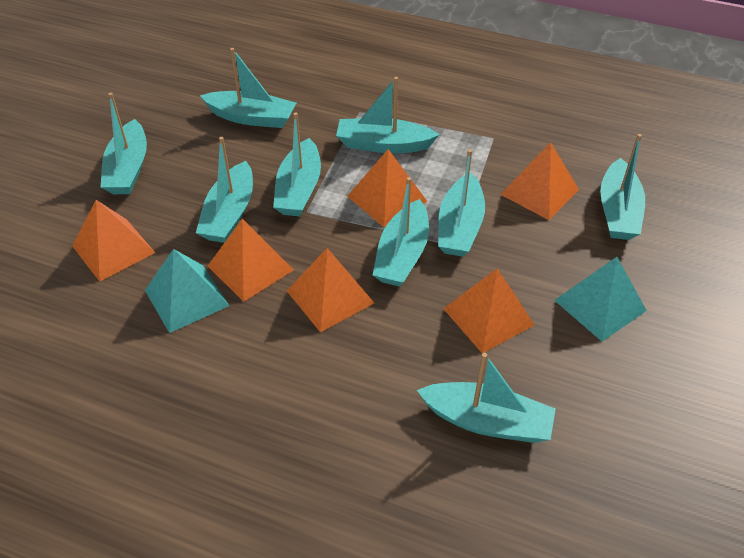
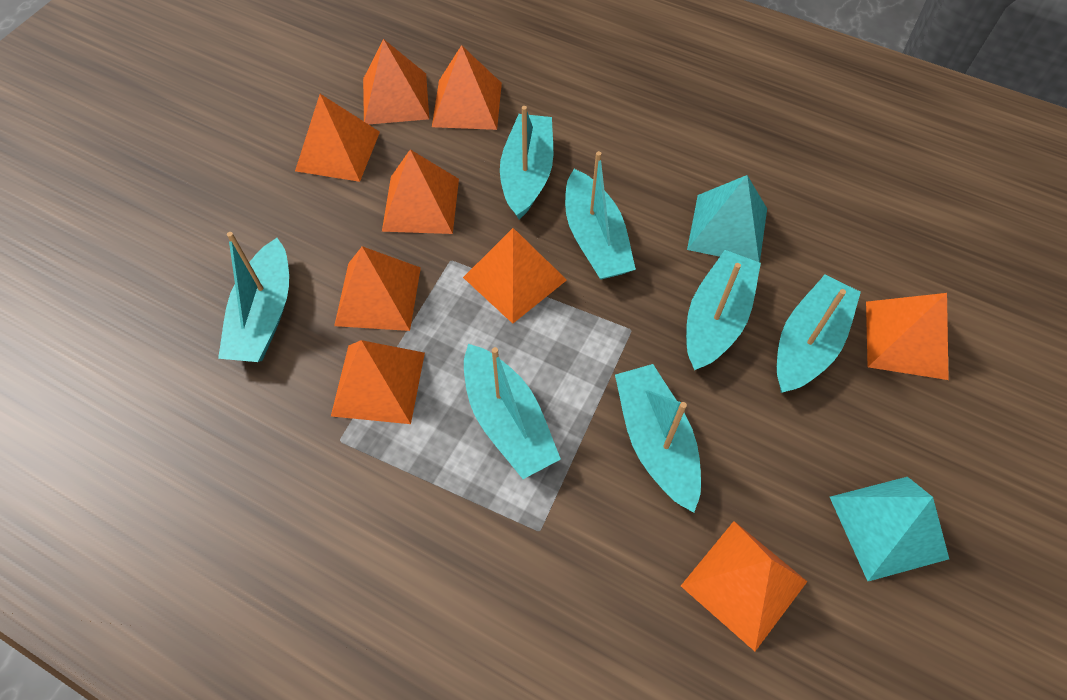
orange pyramid: 6 -> 9
turquoise boat: 9 -> 7

